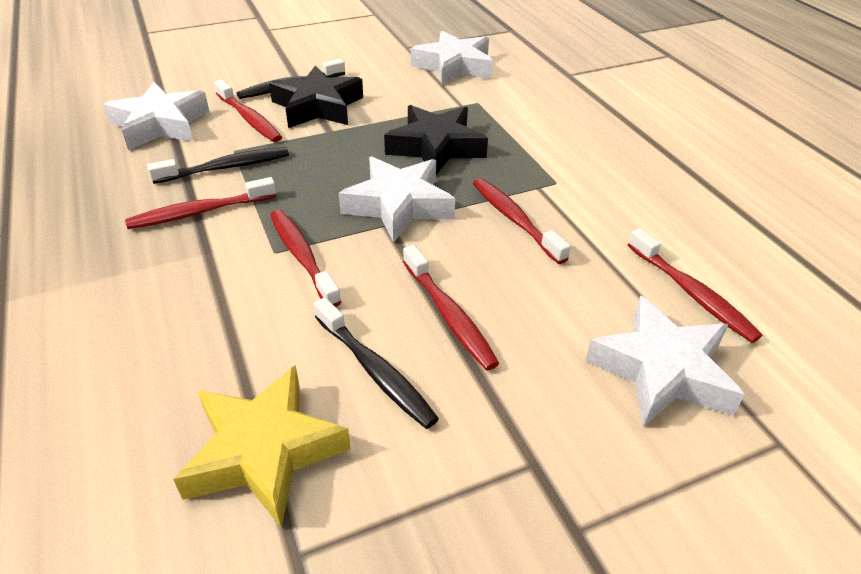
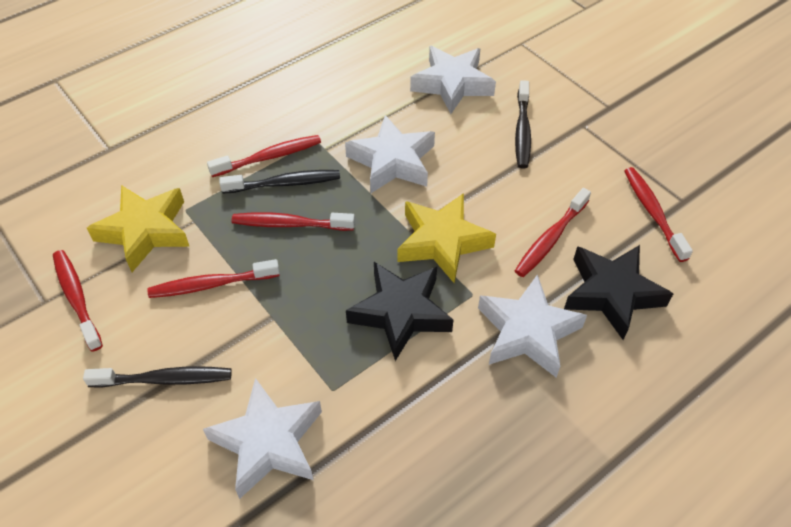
yellow star: 1 -> 2

